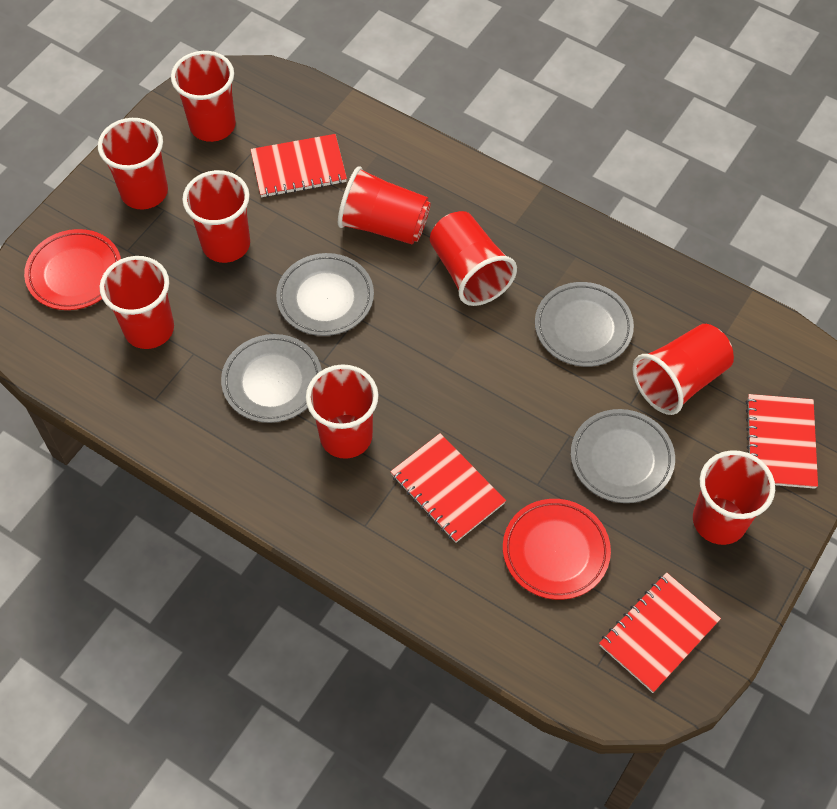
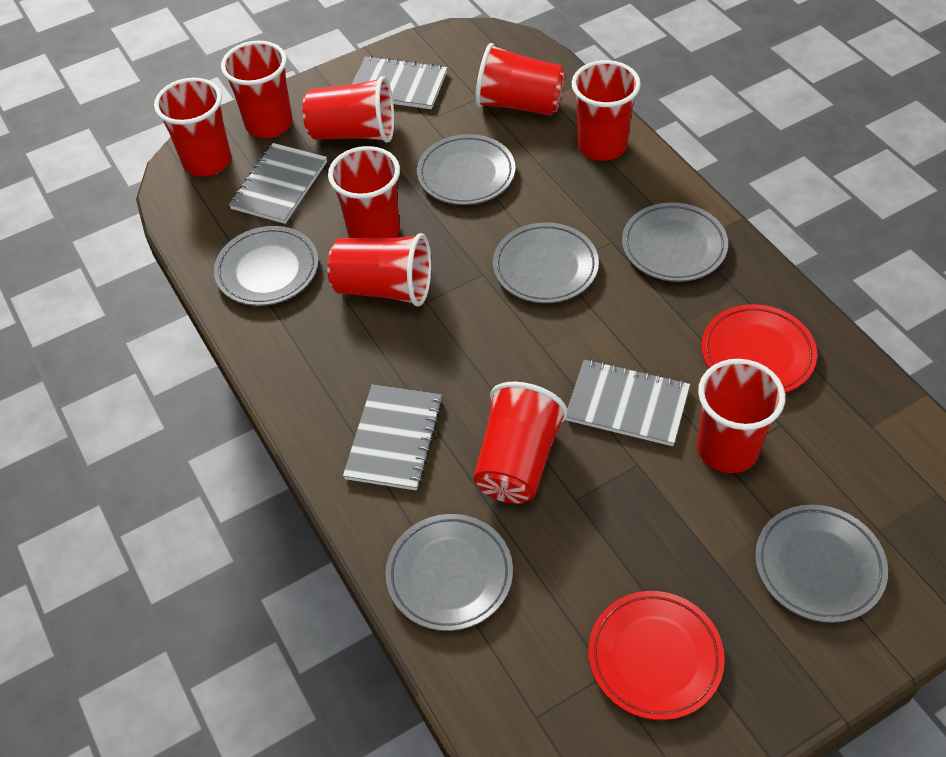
grey notebook: 0 -> 4
grey plate: 4 -> 6
red notebook: 4 -> 0

